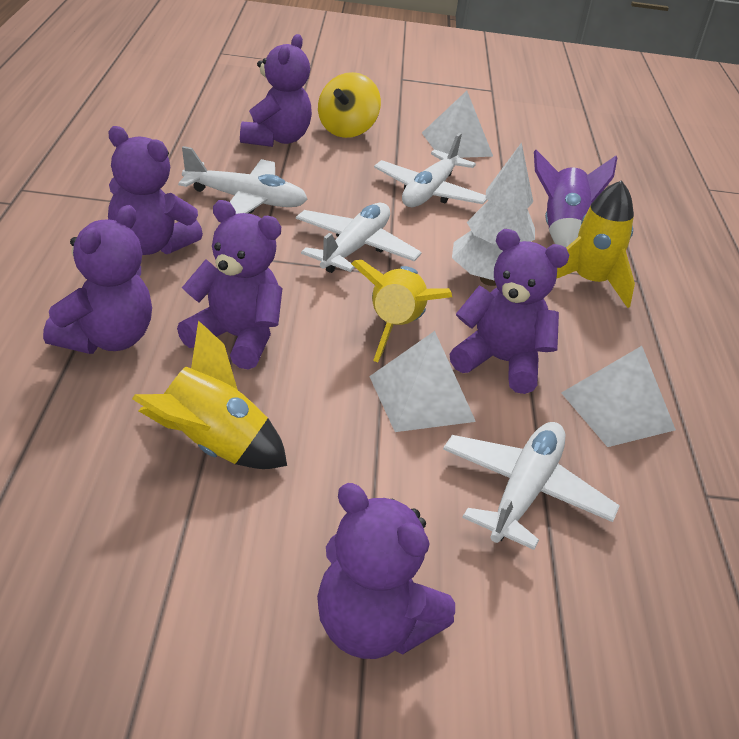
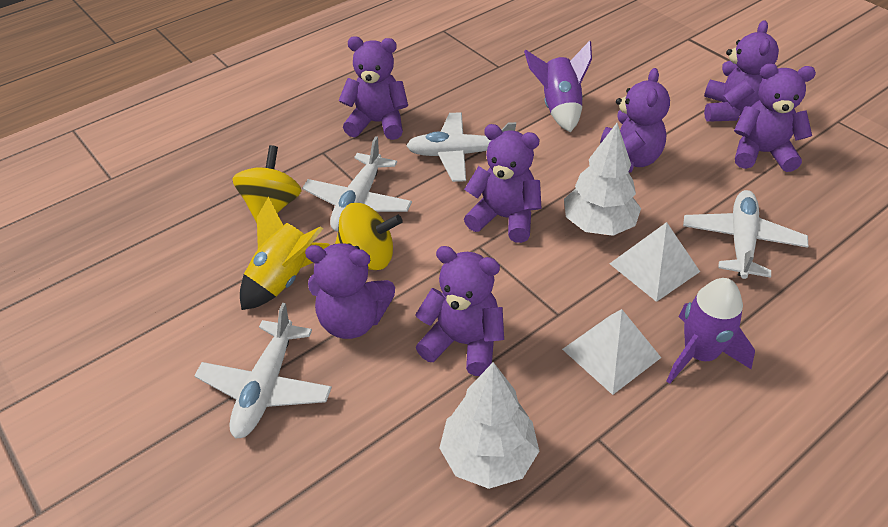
purple rocket: 1 -> 2
purple teddy bear: 6 -> 7
white pyramid: 3 -> 2
white tree: 1 -> 2
yellow rocket: 3 -> 1
yellow spinning top: 1 -> 2

